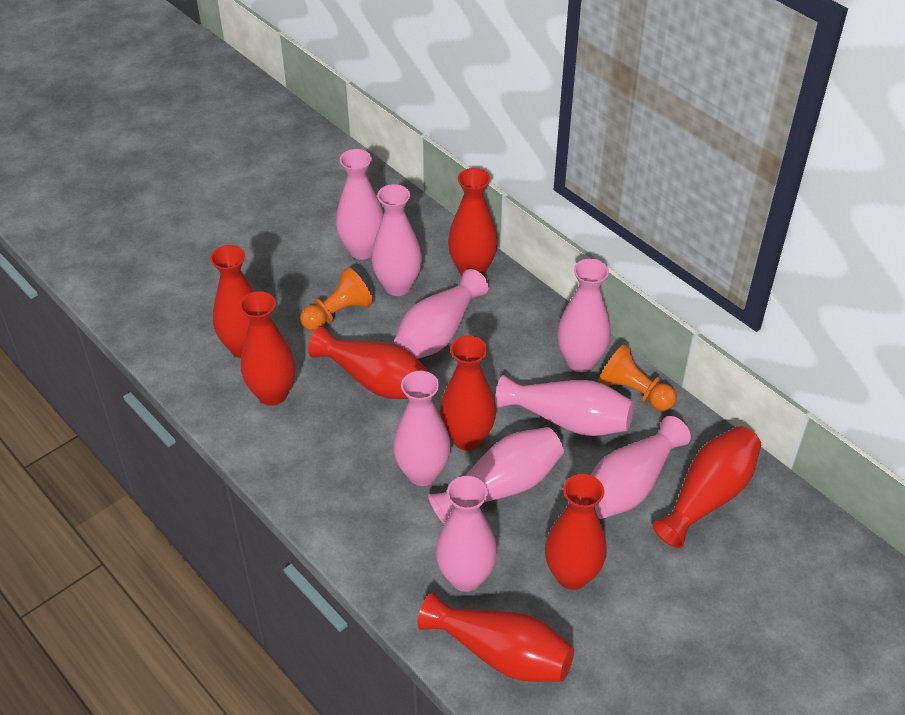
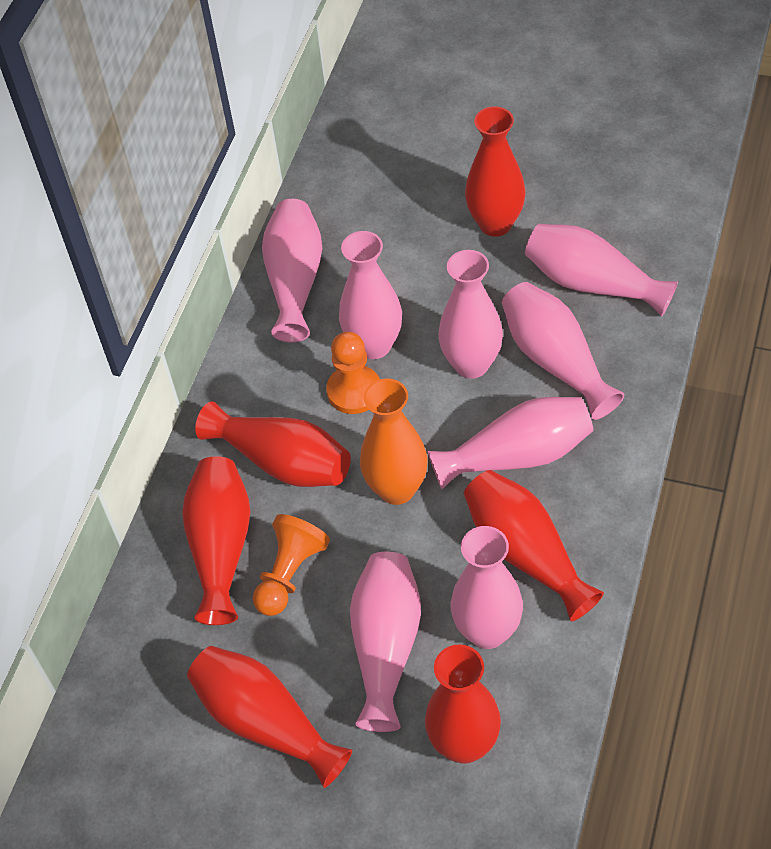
orange vase: 0 -> 1
pink vase: 9 -> 8
red vase: 8 -> 6

